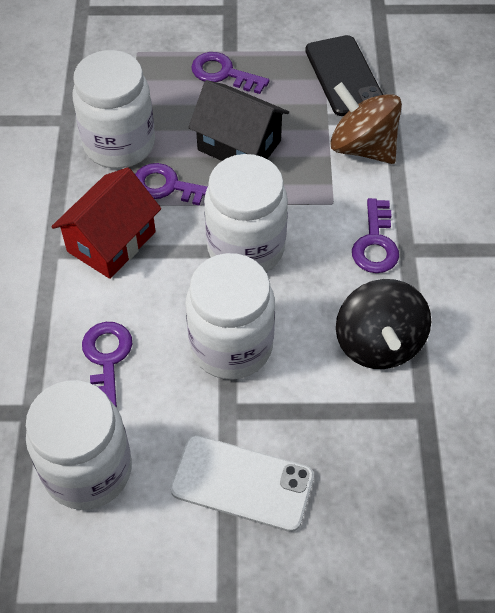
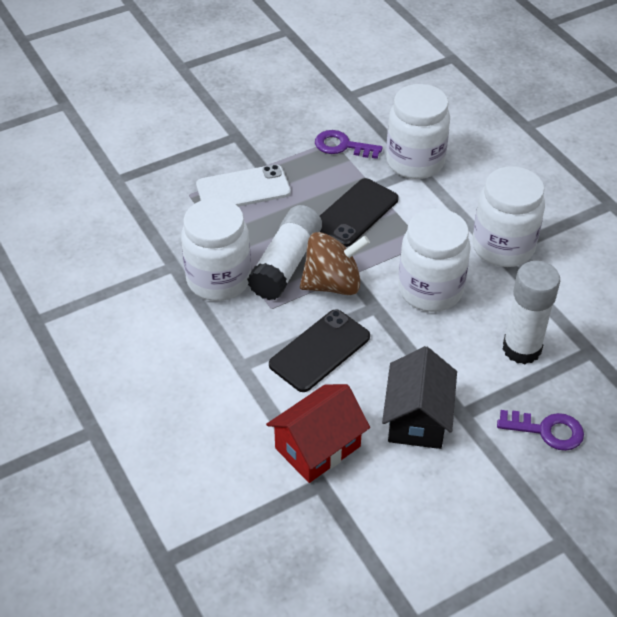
black phone: 1 -> 2
black spinning top: 1 -> 0
purple key: 4 -> 2
white glue stick: 0 -> 2

